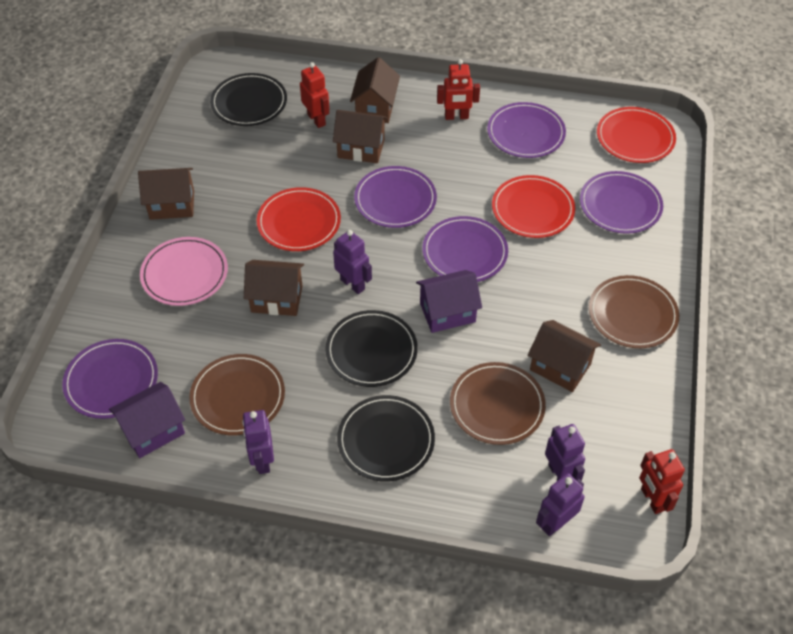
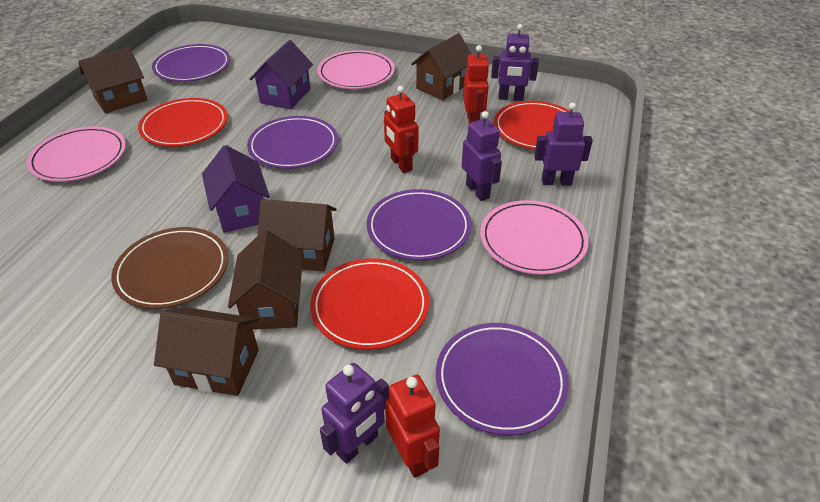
black plate: 3 -> 0
brown plate: 3 -> 1
pink plate: 1 -> 3
purple plate: 5 -> 4

